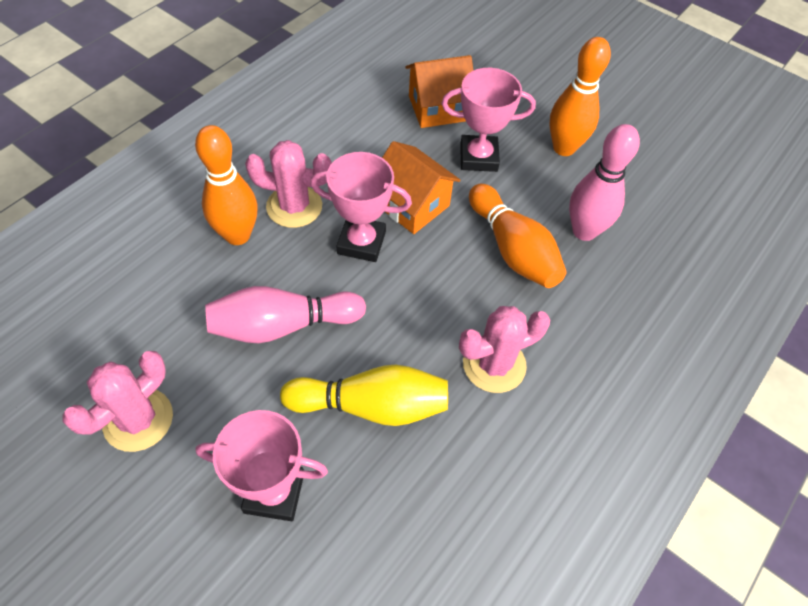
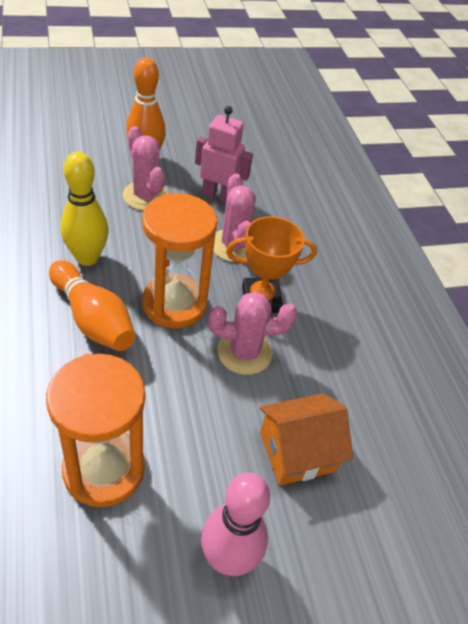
orange bowling pin: 3 -> 2
orange hourglass: 0 -> 2
orange house: 2 -> 1
orange trophy: 0 -> 1
pink bowling pin: 2 -> 1
pink robot: 0 -> 1
pink trophy: 3 -> 0

